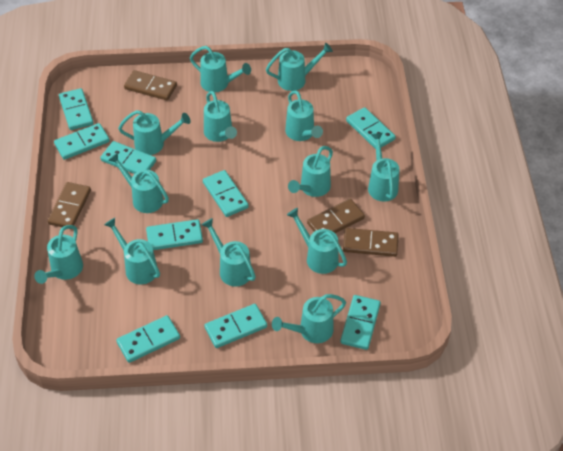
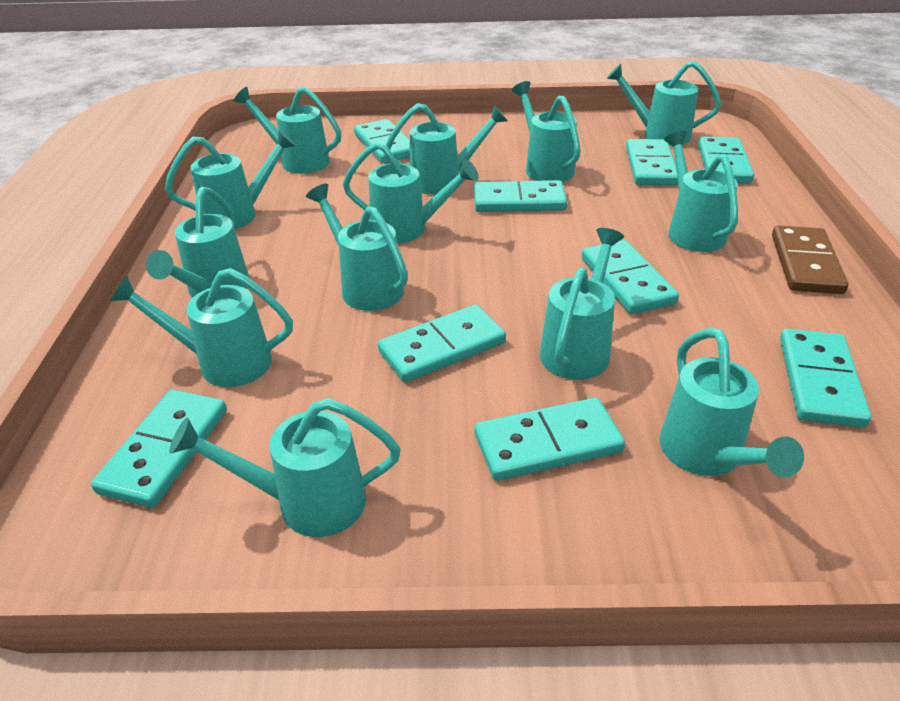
brown domino: 4 -> 1

